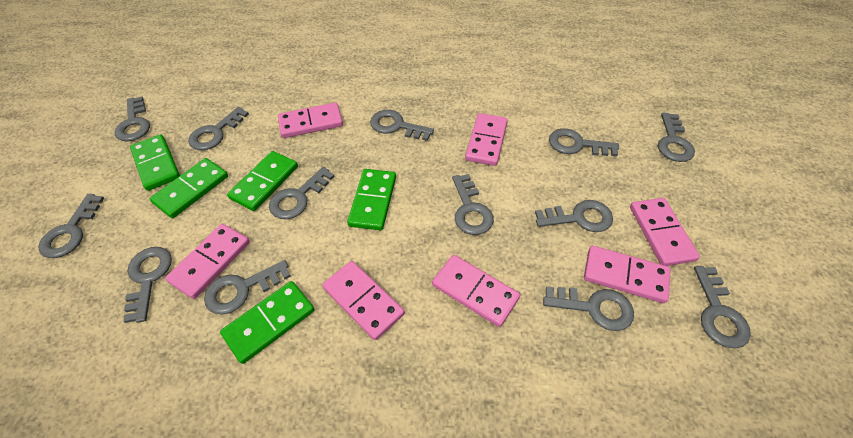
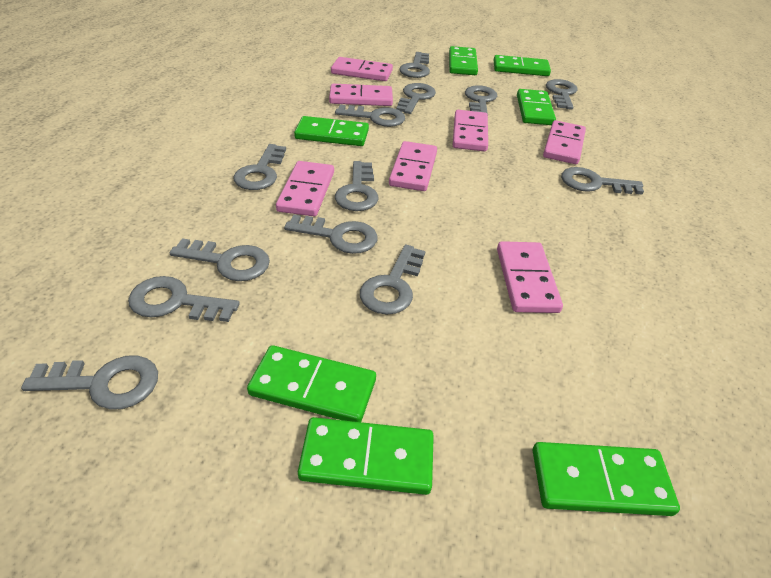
green domino: 5 -> 7

